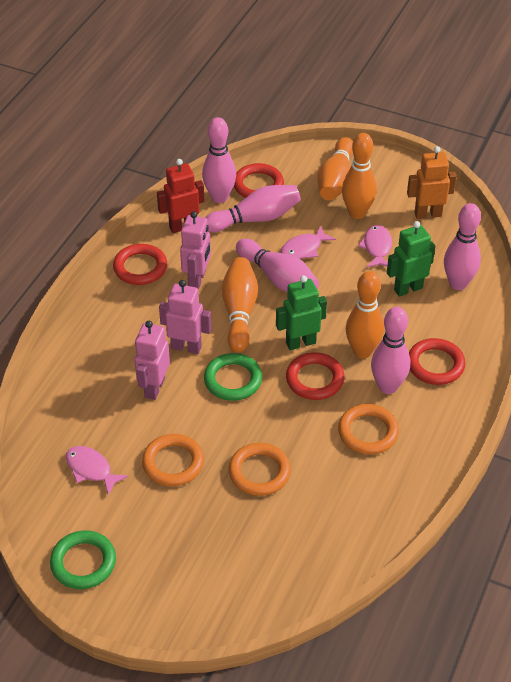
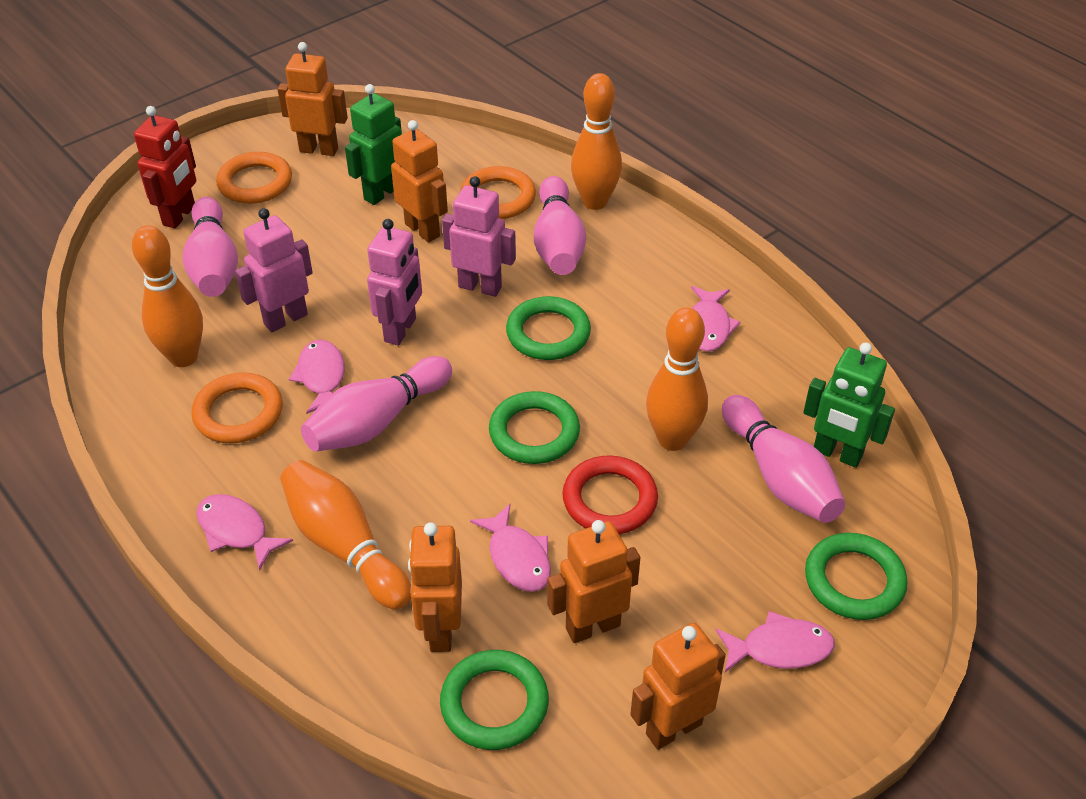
green ring: 2 -> 4
orange robot: 1 -> 5
pink bowling pin: 5 -> 4
pink fish: 3 -> 5
red ring: 4 -> 1

